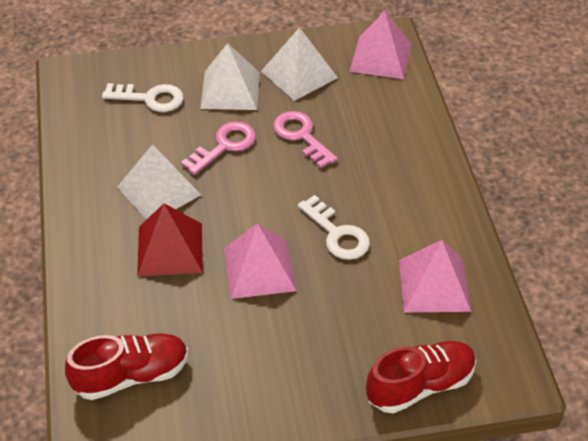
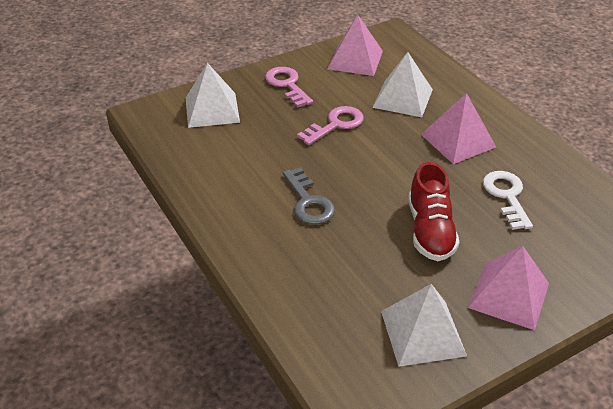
grey key: 0 -> 1
red pyramid: 1 -> 0
red shoe: 2 -> 1
white key: 2 -> 1

